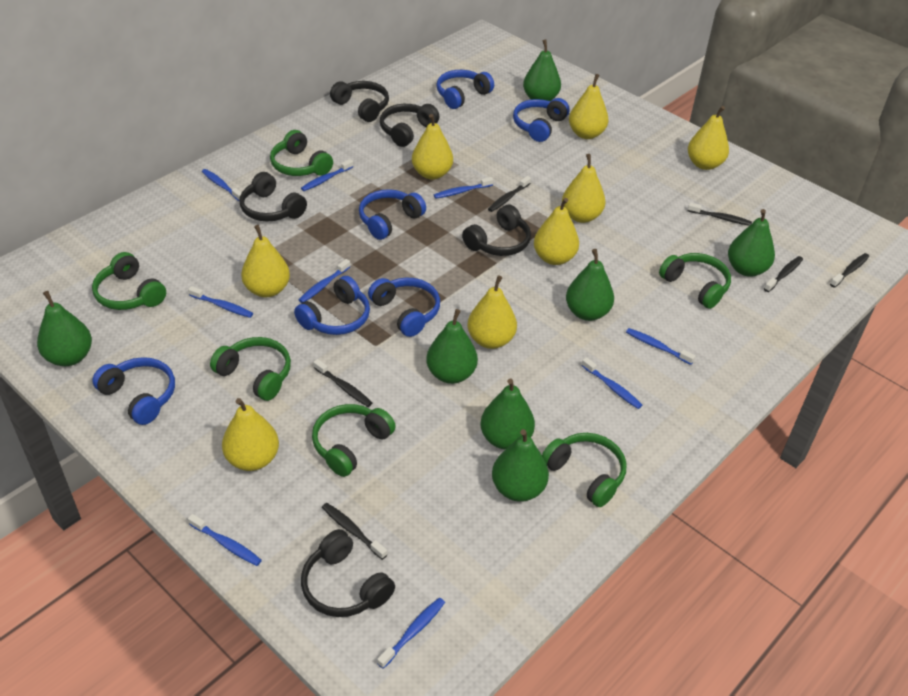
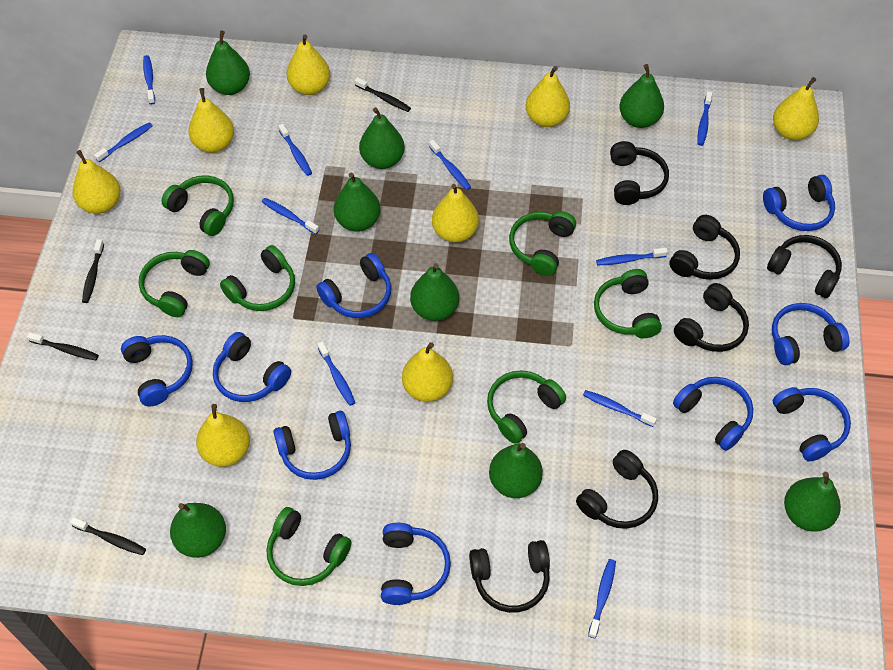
black headphones: 5 -> 6
black toothbrush: 6 -> 4
blue headphones: 6 -> 9
blue toothbrush: 9 -> 10
green headphones: 6 -> 7
green pear: 7 -> 8

